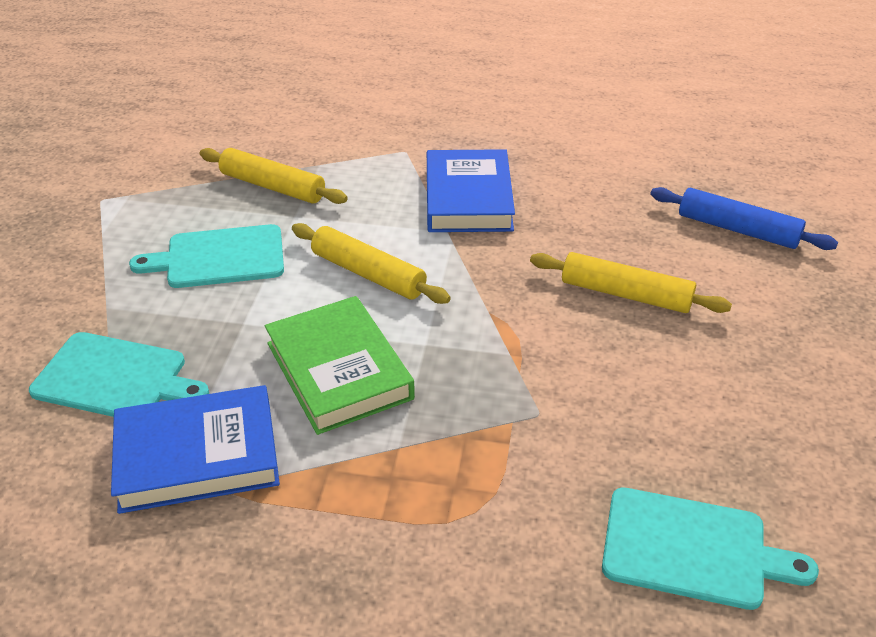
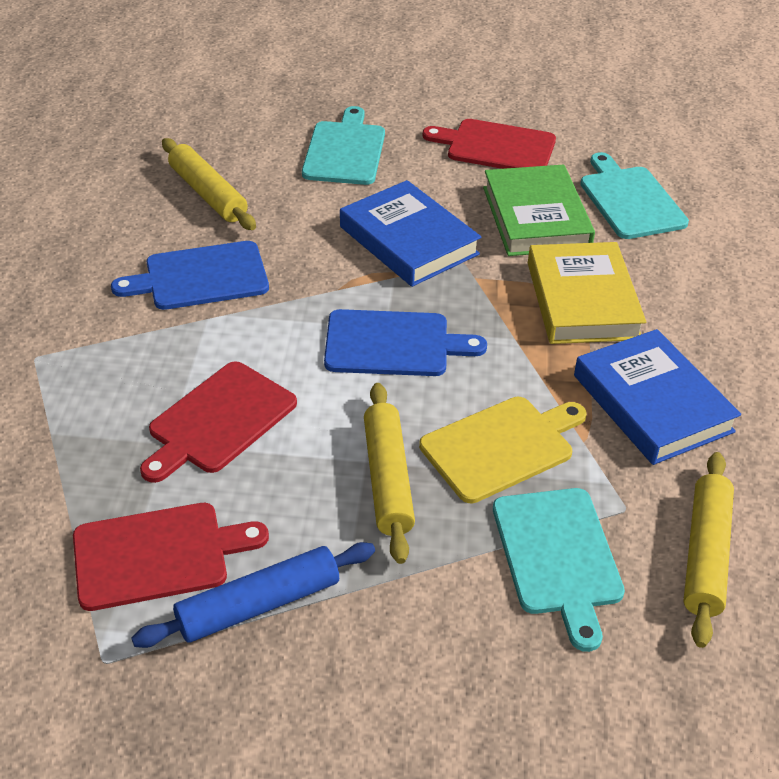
blue cutting board: 0 -> 2
red cutting board: 0 -> 3
yellow book: 0 -> 1
yellow cutting board: 0 -> 1

